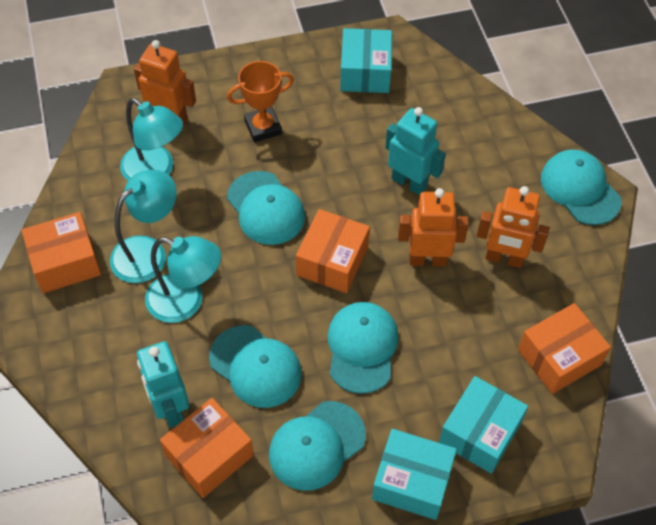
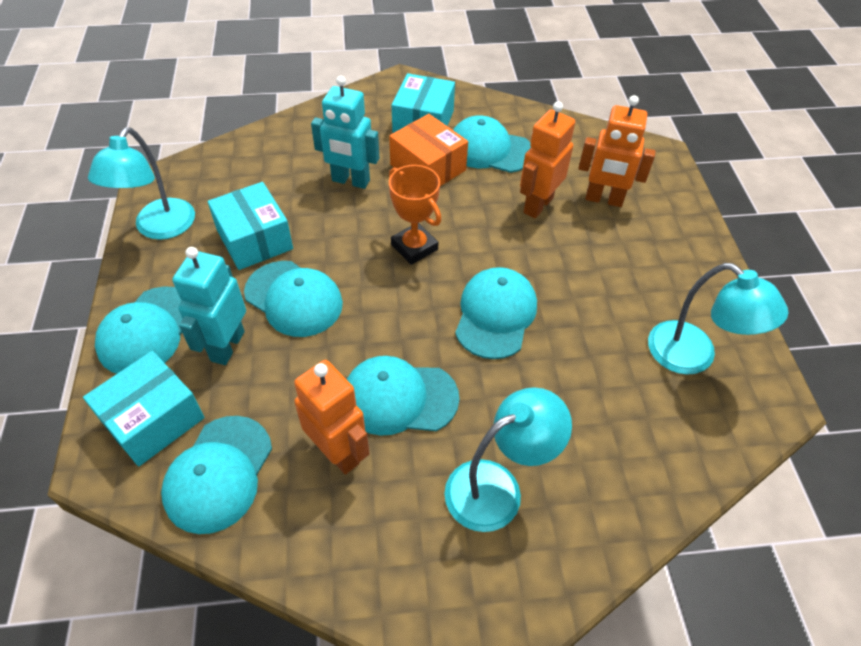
orange box: 4 -> 1
turquoise cap: 5 -> 6

